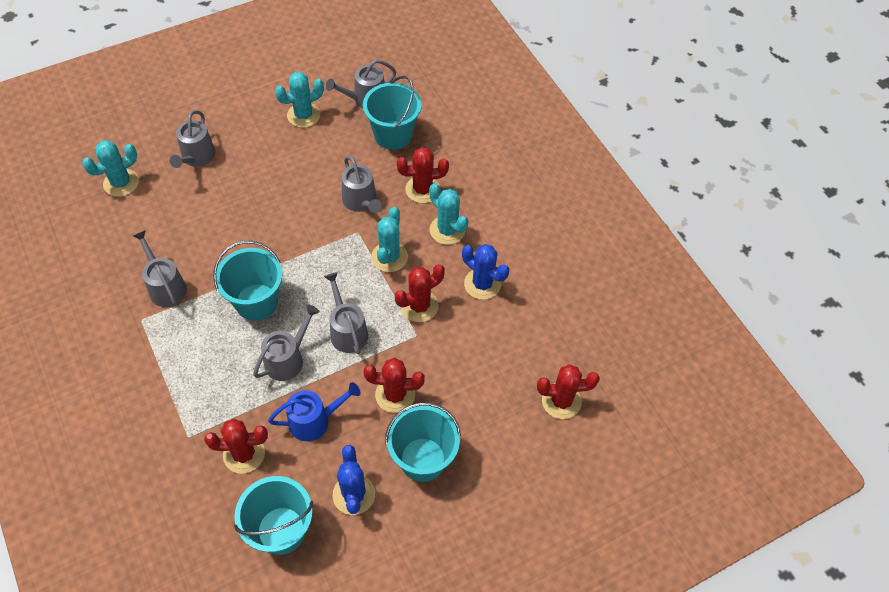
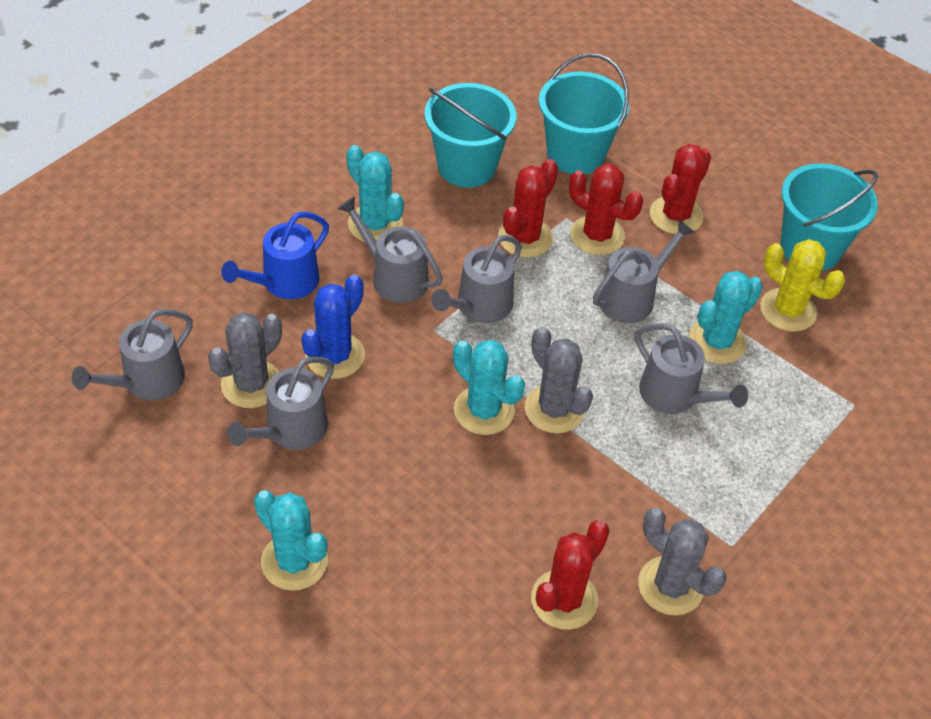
blue cactus: 2 -> 1
grey cactus: 0 -> 3
red cactus: 5 -> 4
turquoise bucket: 4 -> 3
yellow cactus: 0 -> 1

